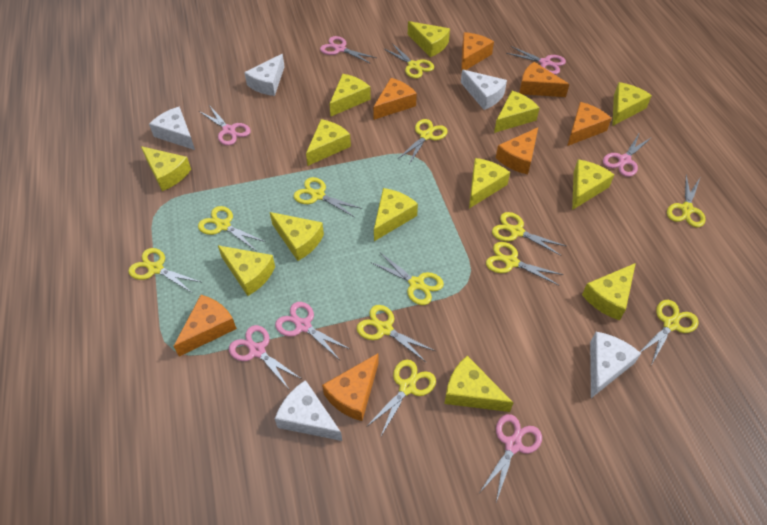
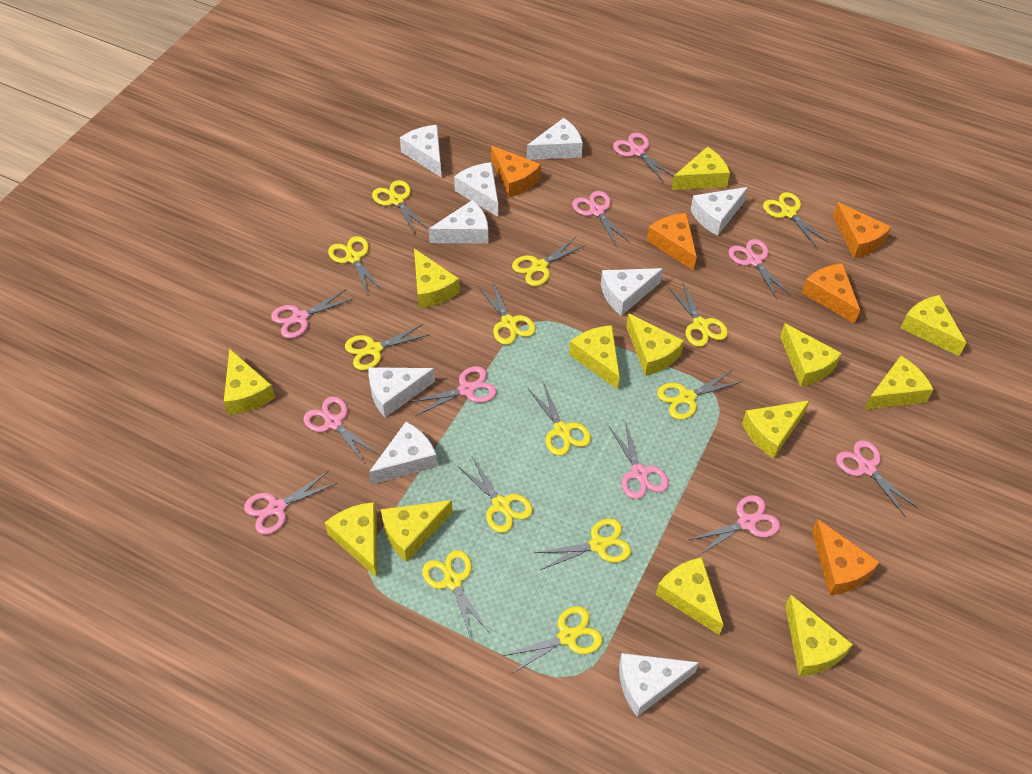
orange cheese: 7 -> 5
pink scissors: 7 -> 10
white cheese: 5 -> 9
yellow scissors: 12 -> 13

